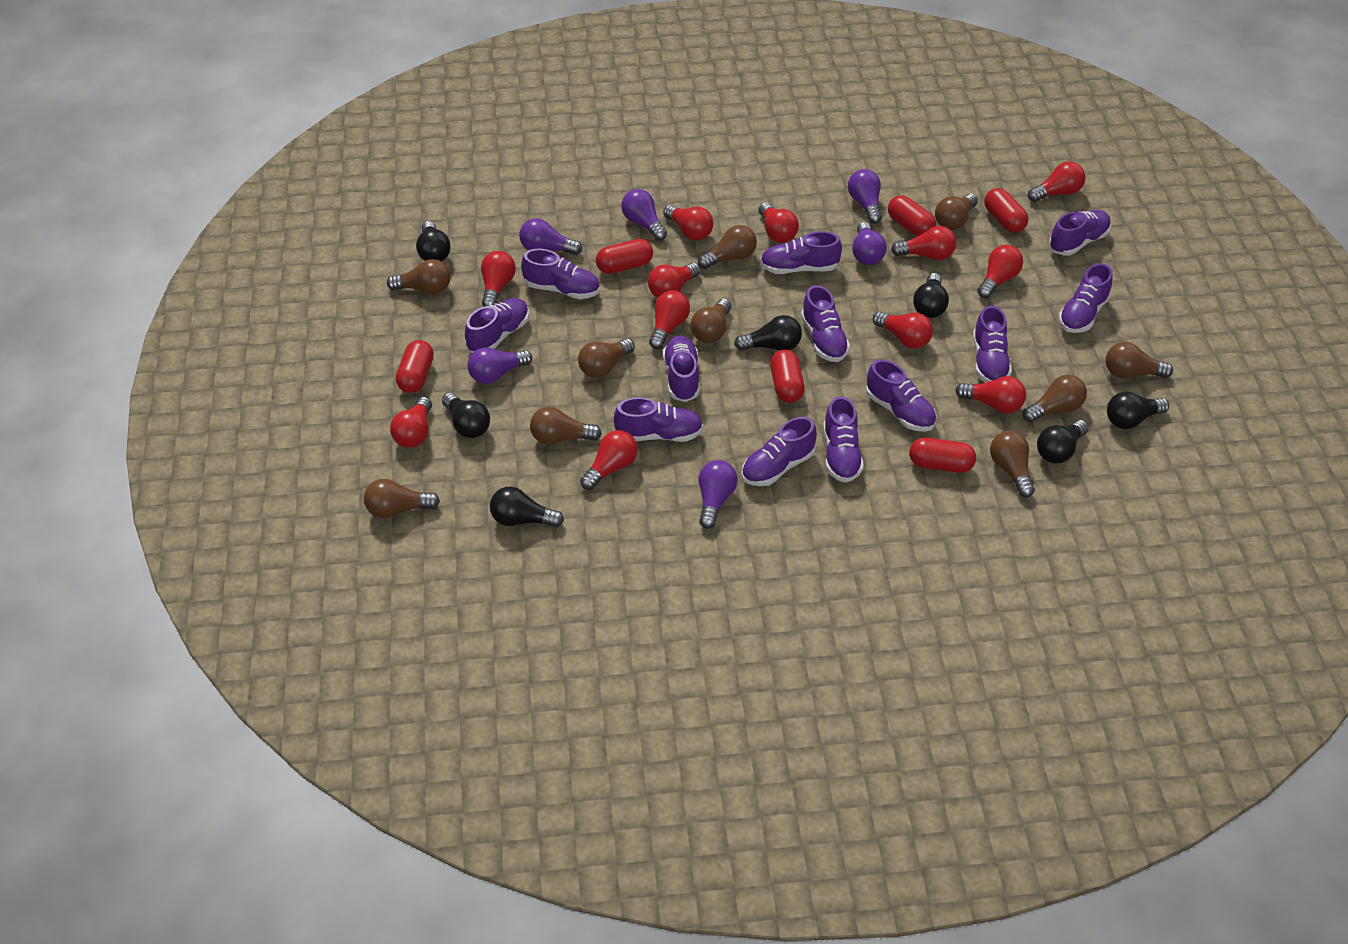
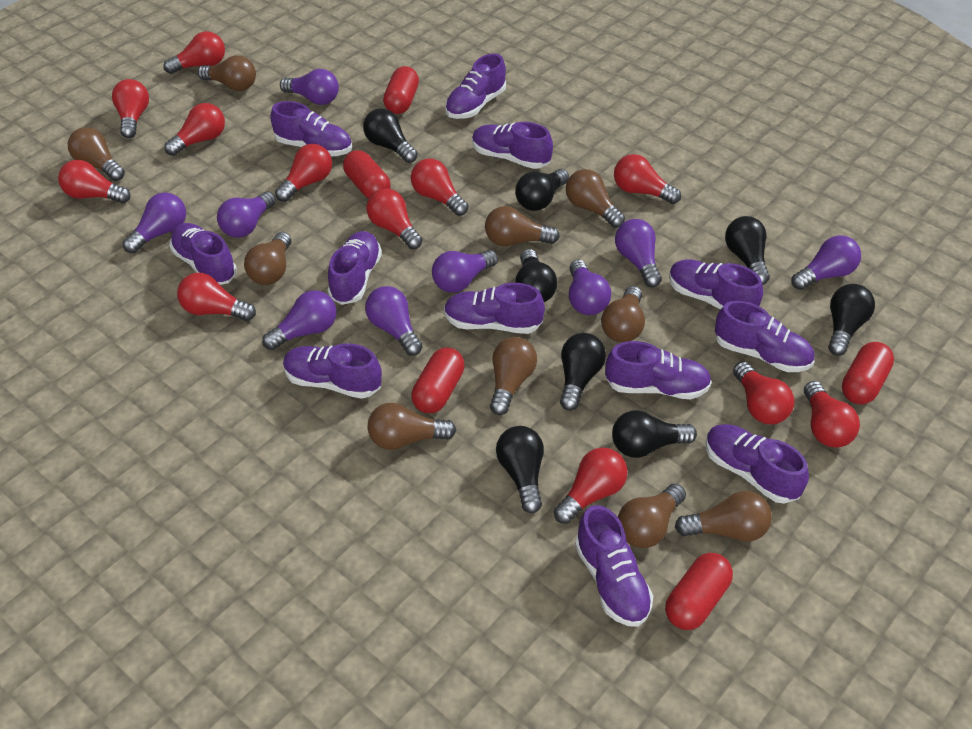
black light bulb: 7 -> 8
purple light bulb: 6 -> 9
red capsule: 6 -> 5

